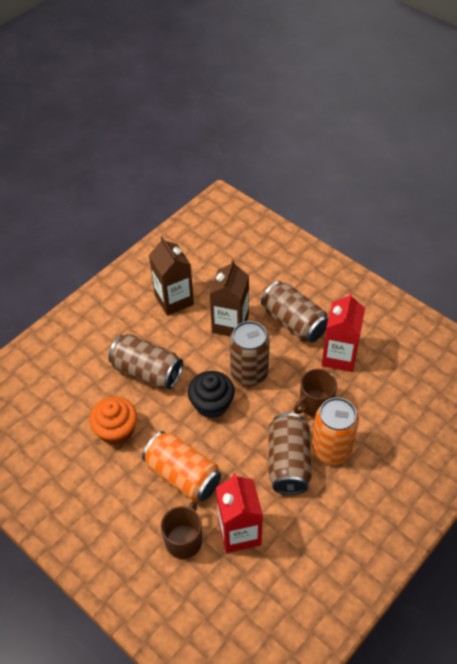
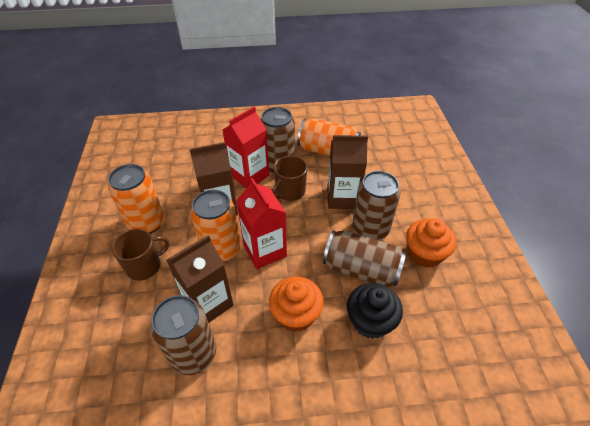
brown carton: 2 -> 3
orange can: 2 -> 3
orange cupcake: 1 -> 2

